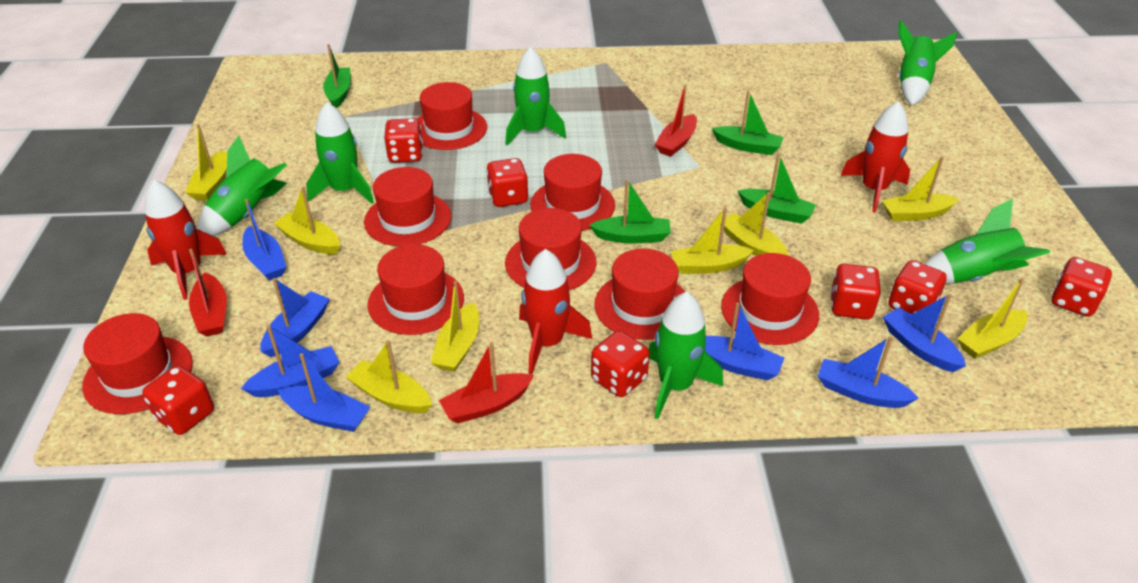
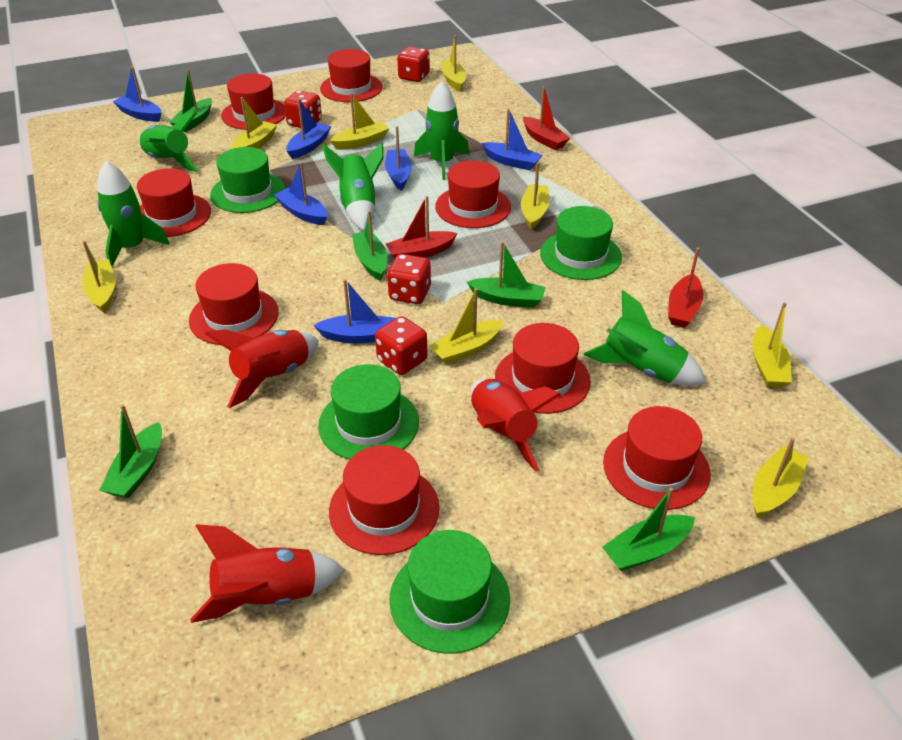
blue boat: 7 -> 6
green boat: 4 -> 5
green hat: 0 -> 4
green rocket: 6 -> 5
red dice: 7 -> 4

